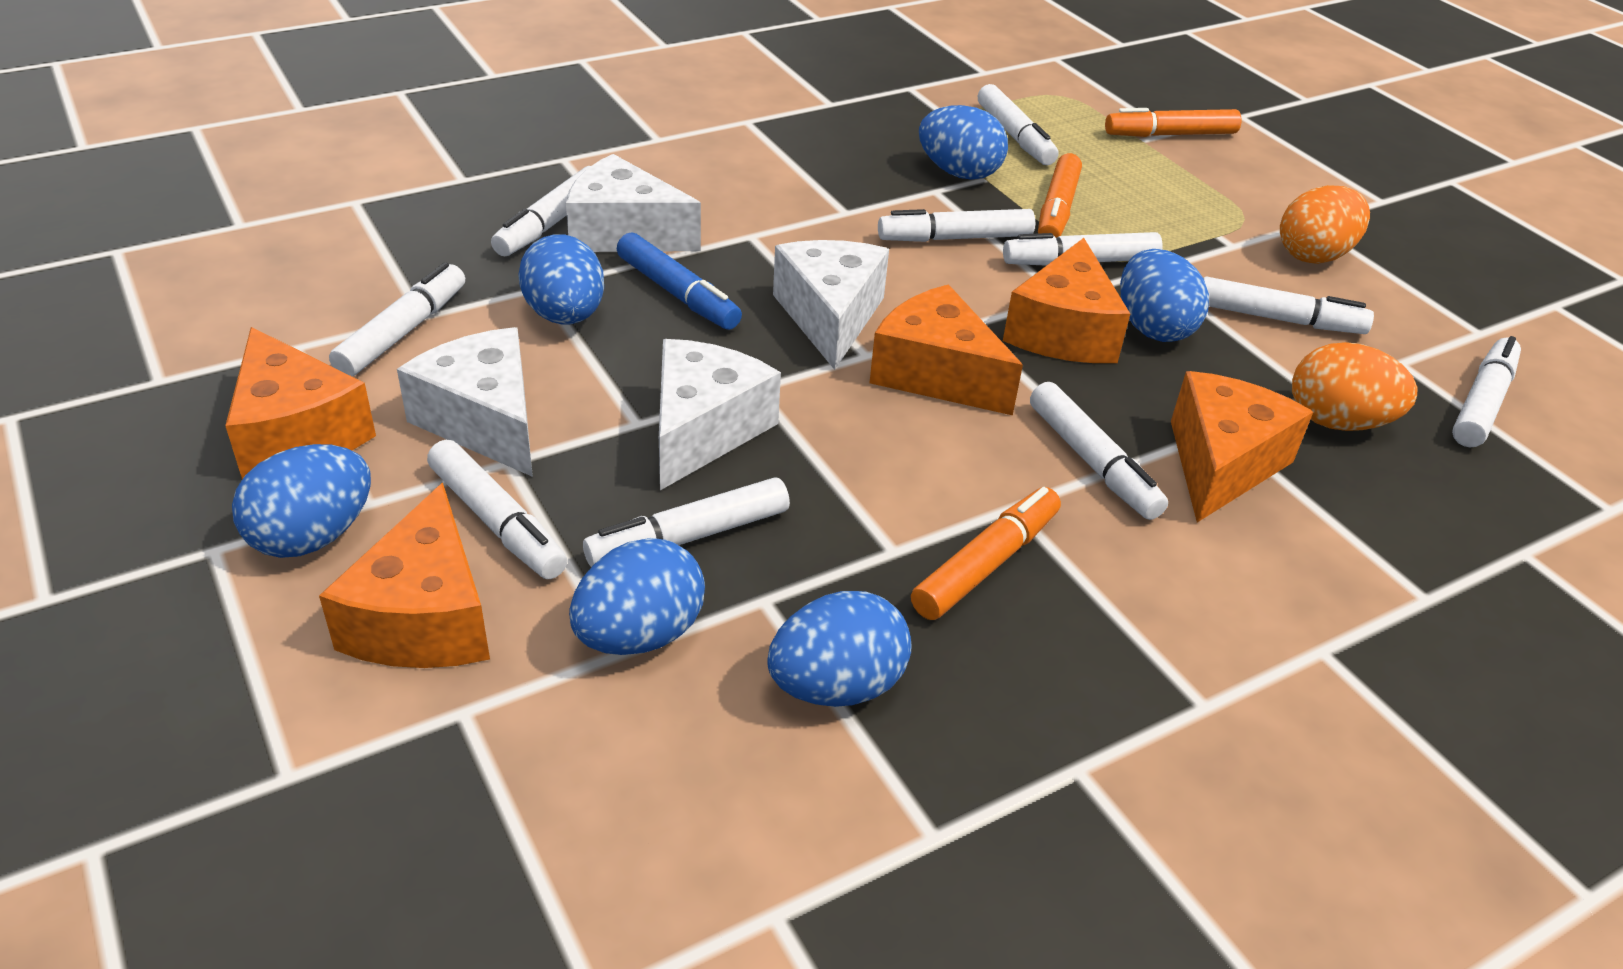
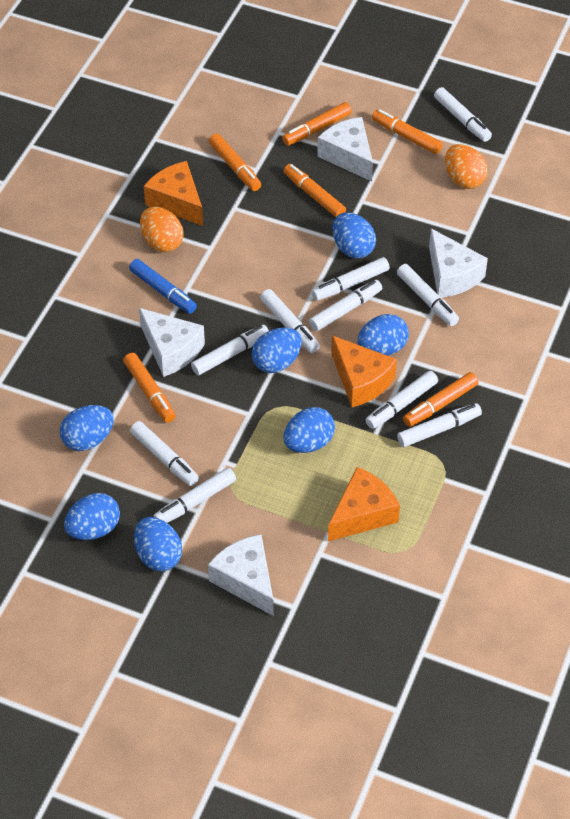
blue egg: 6 -> 7
orange cheese: 5 -> 3
orange marker: 3 -> 6

